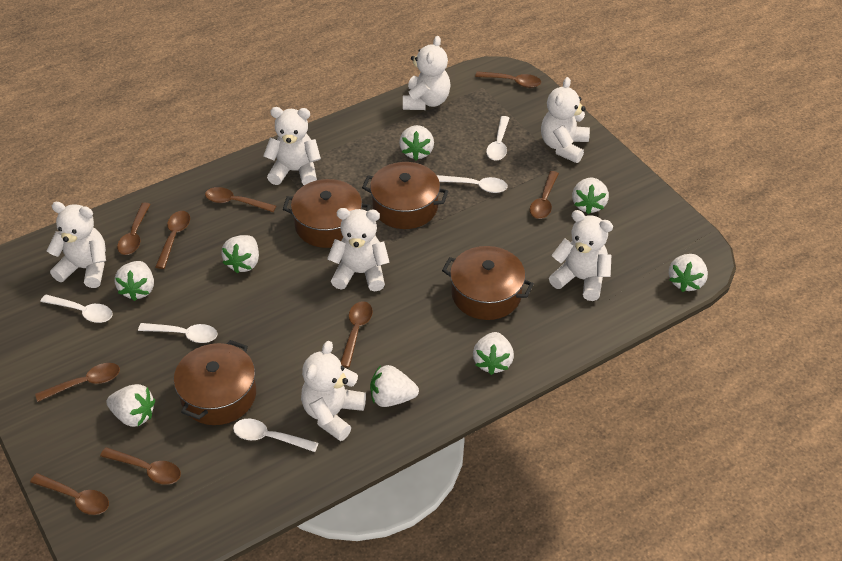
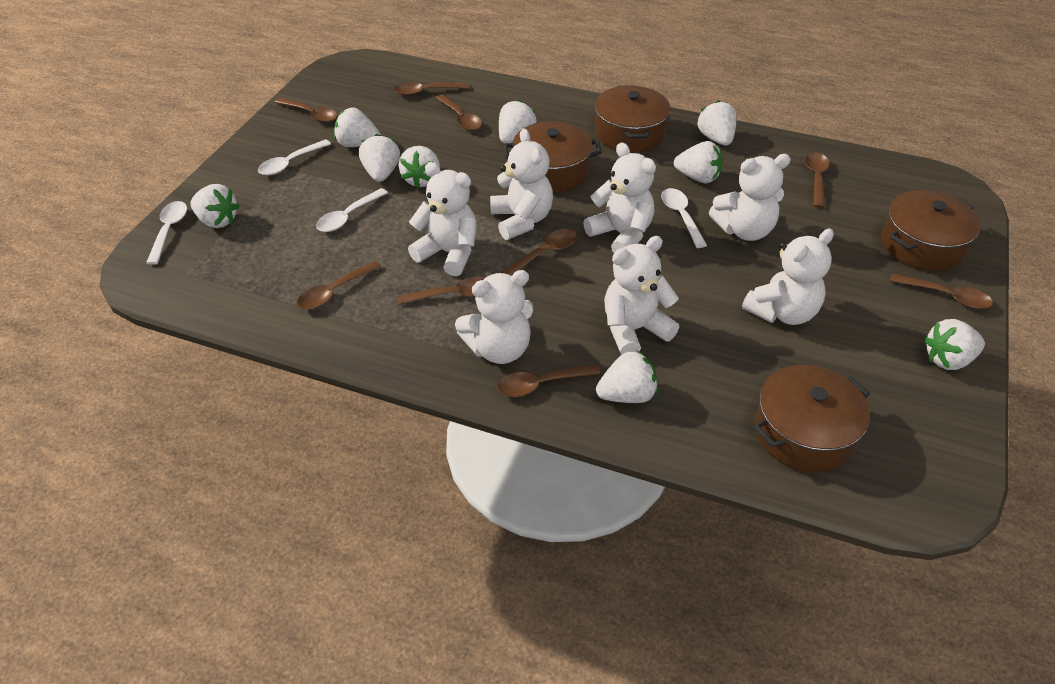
white spoon: 5 -> 4
white strawberry: 8 -> 9

